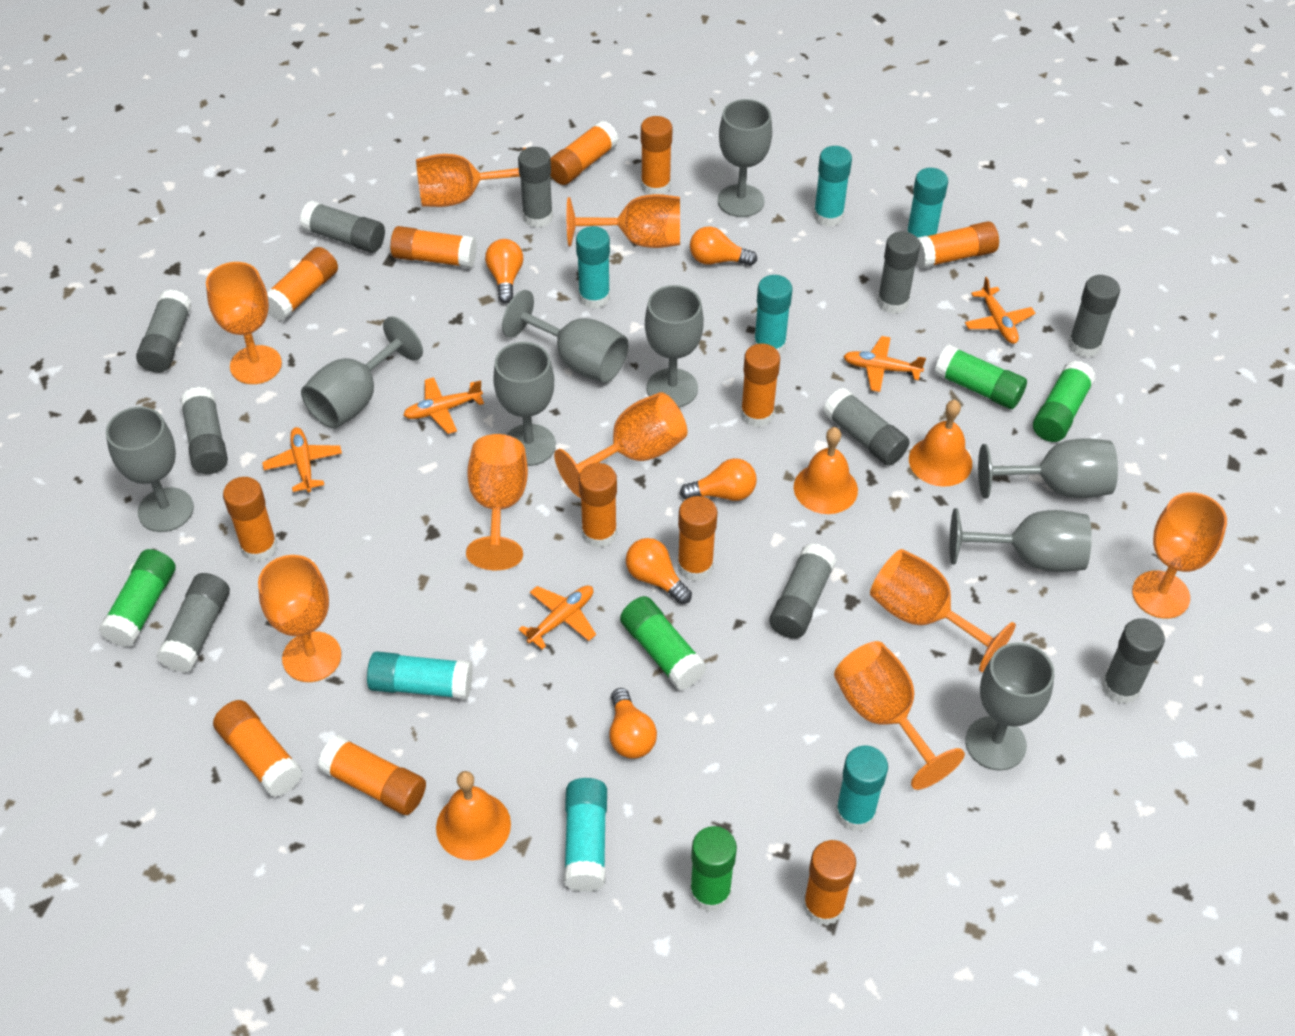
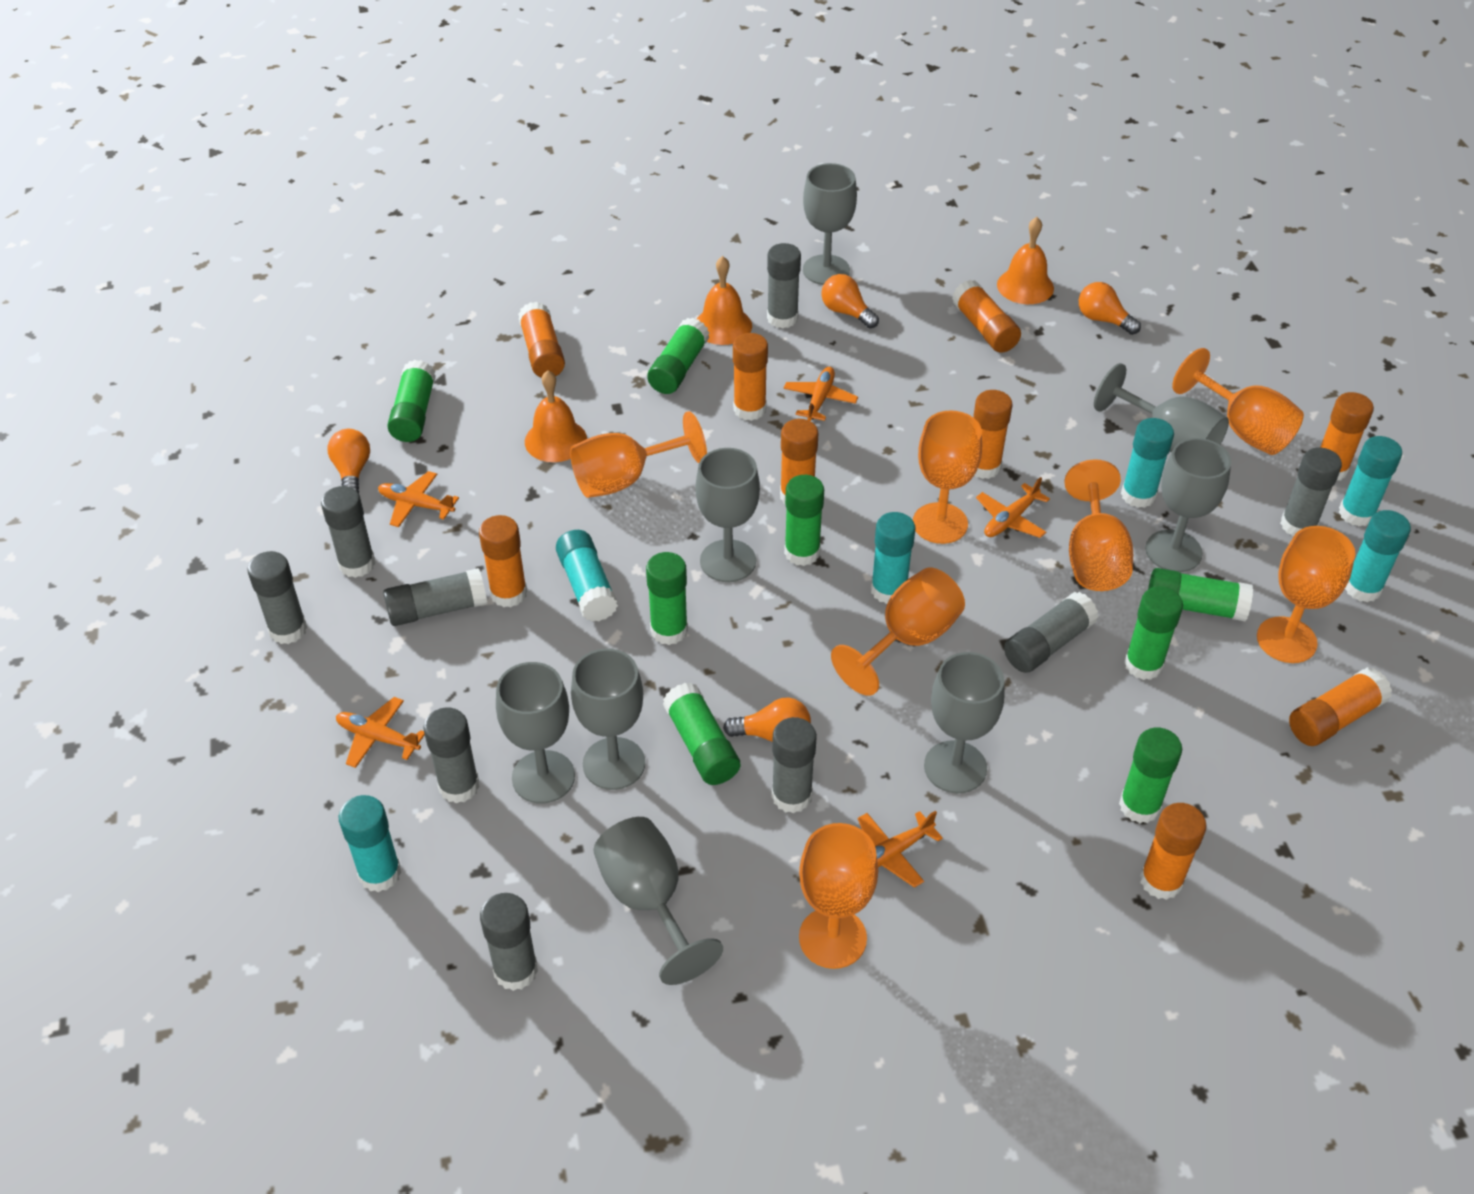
green glue stick: 5 -> 8
grey glue stick: 10 -> 9
grey goblet: 9 -> 8
orange glue stick: 12 -> 9
orange goblet: 9 -> 7
orange light bulb: 5 -> 4
turquoise glue stick: 7 -> 6

